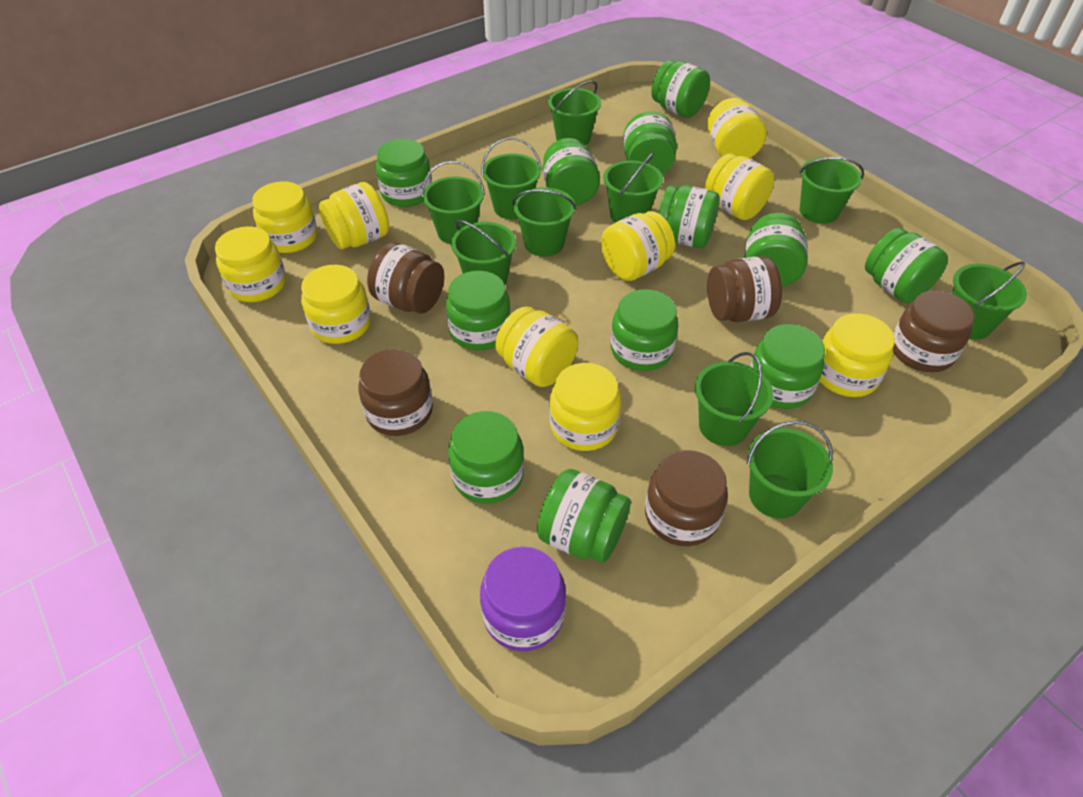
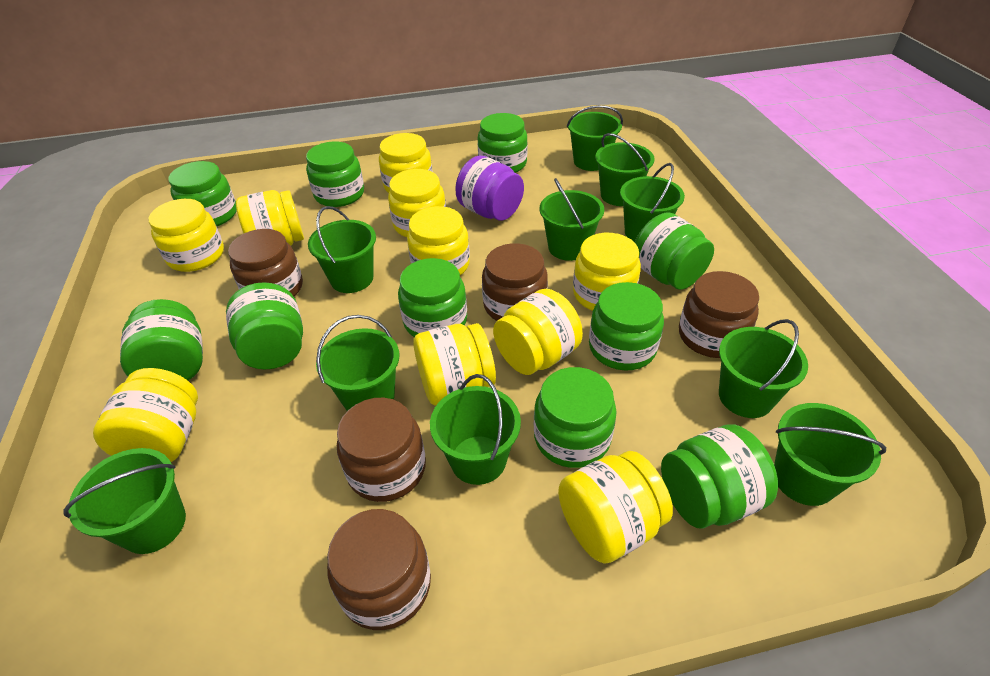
green jar: 12 -> 10

